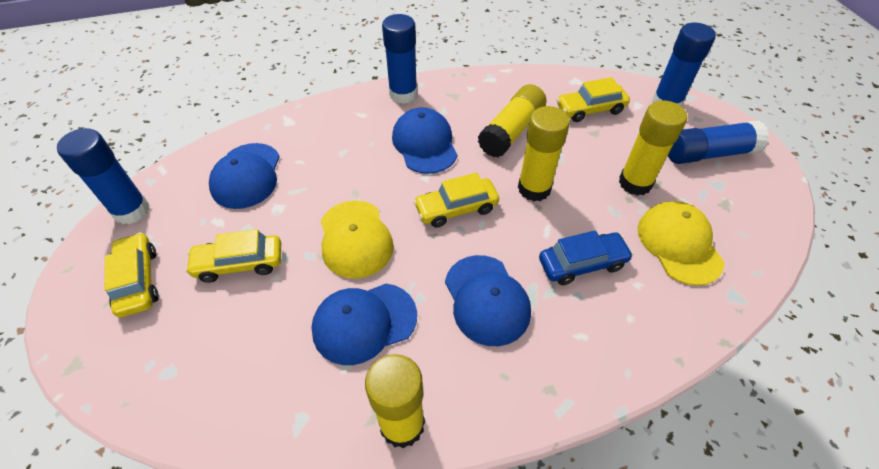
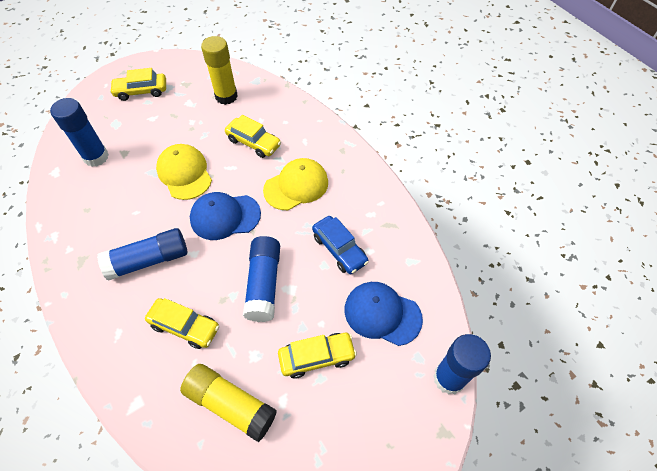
blue cap: 4 -> 2
yellow glue stick: 4 -> 2

